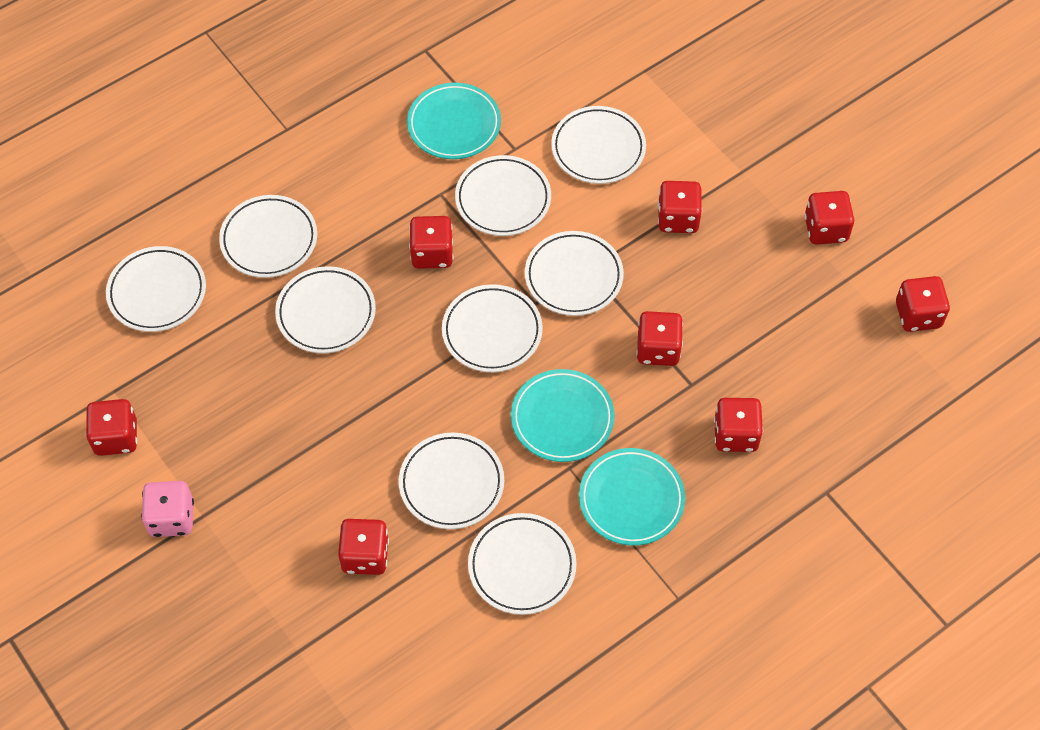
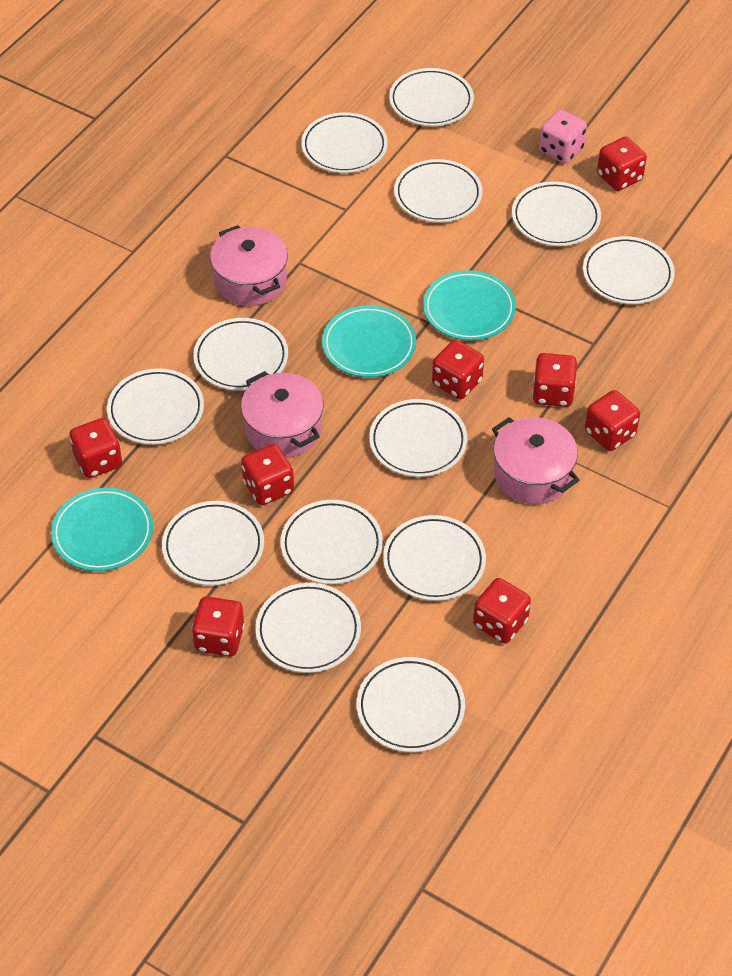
pink pot: 0 -> 3
white plate: 9 -> 13

